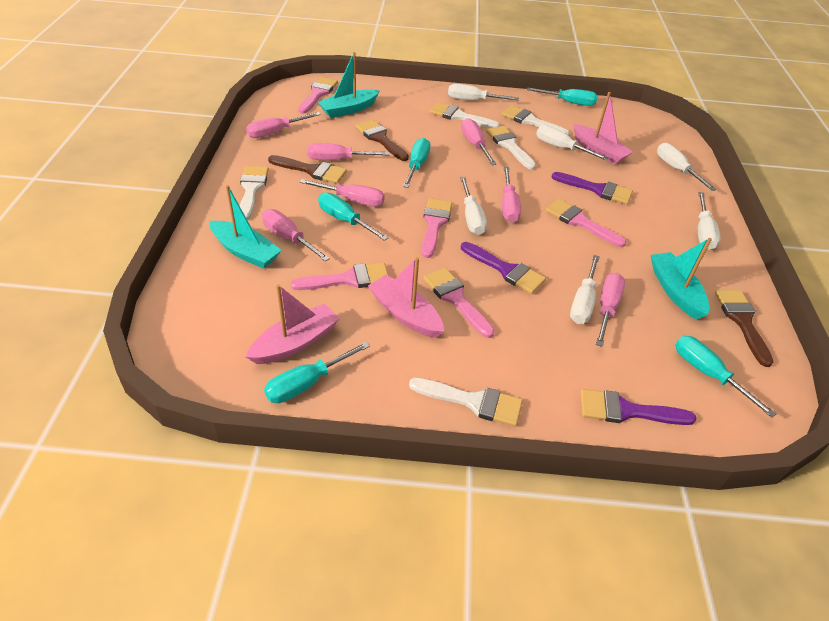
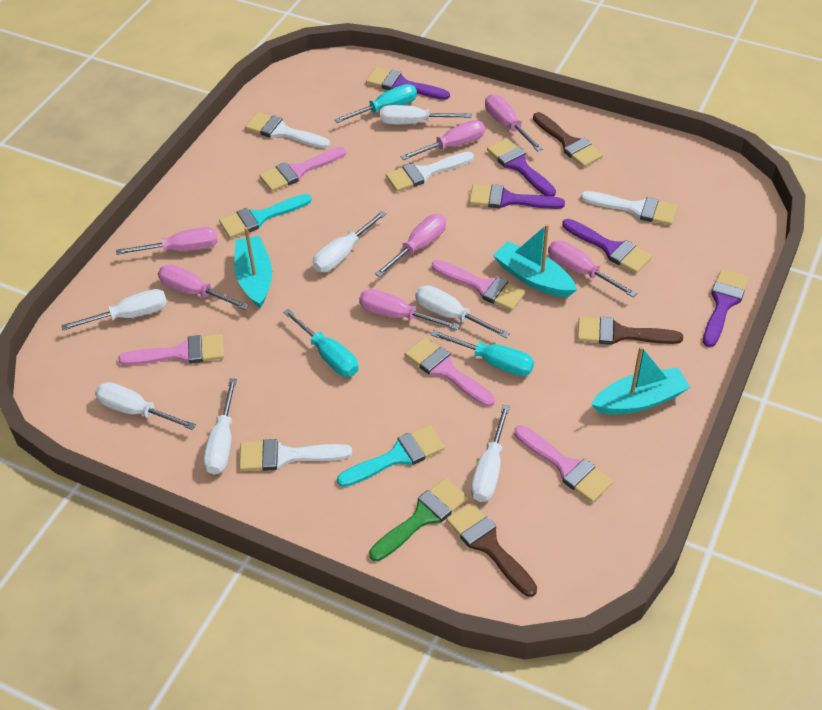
green brush: 0 -> 1
pink boat: 3 -> 0
purple brush: 3 -> 5
turquoise brush: 0 -> 2
turquoise screwdriver: 5 -> 3
white brush: 5 -> 4
white screwdriver: 6 -> 7

